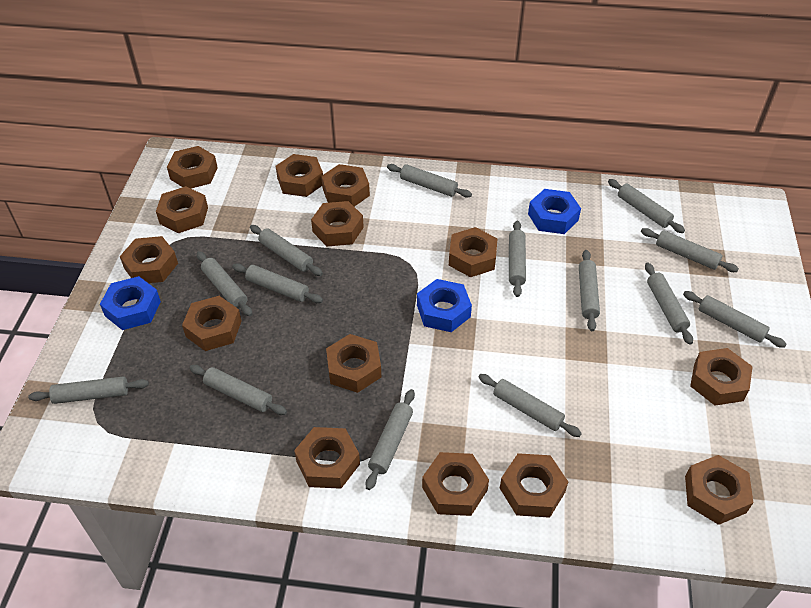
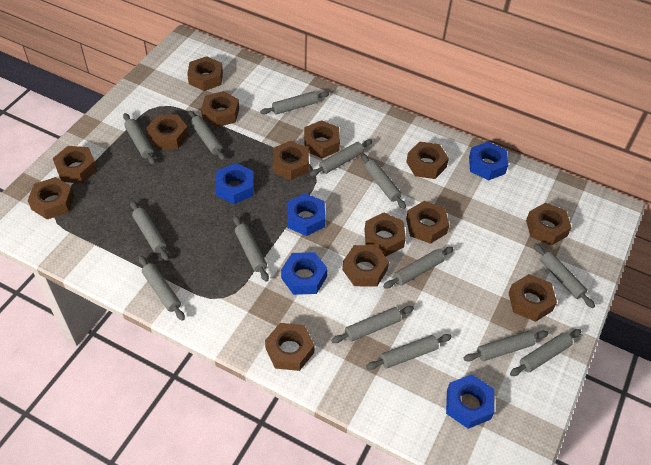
blue nut: 3 -> 5

